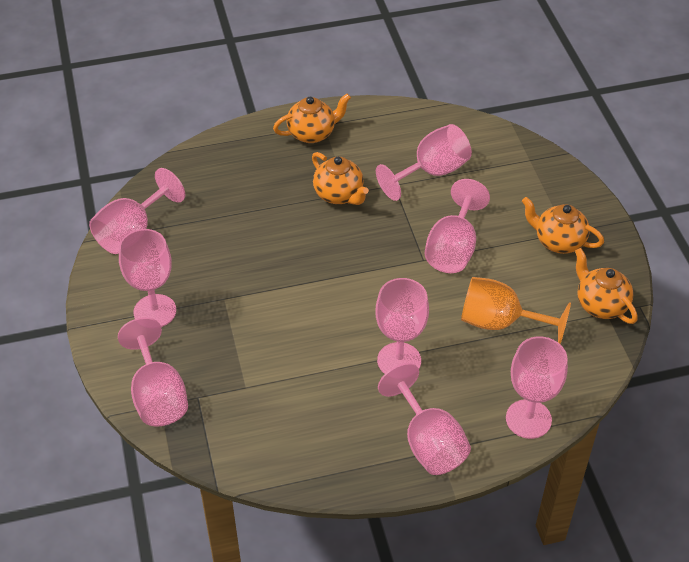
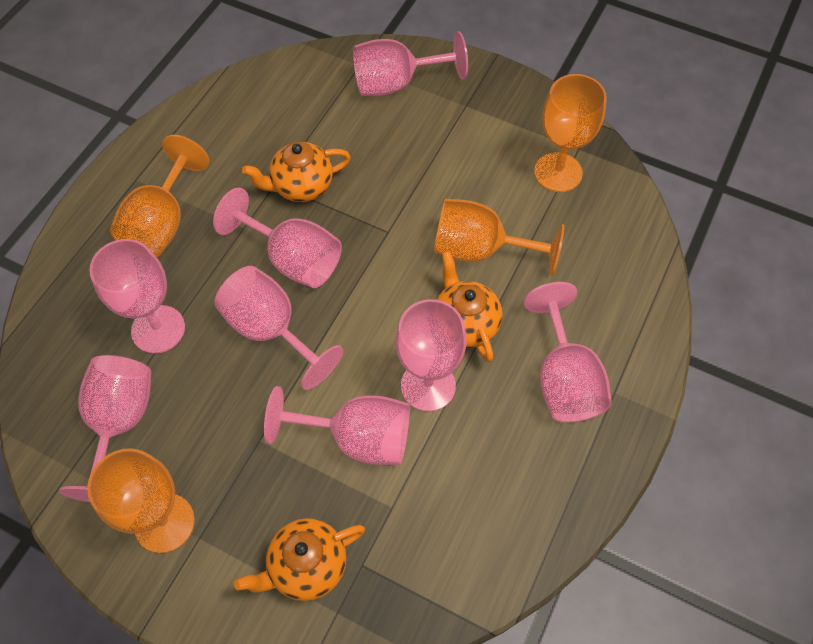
orange goblet: 1 -> 4
orange teapot: 4 -> 3

